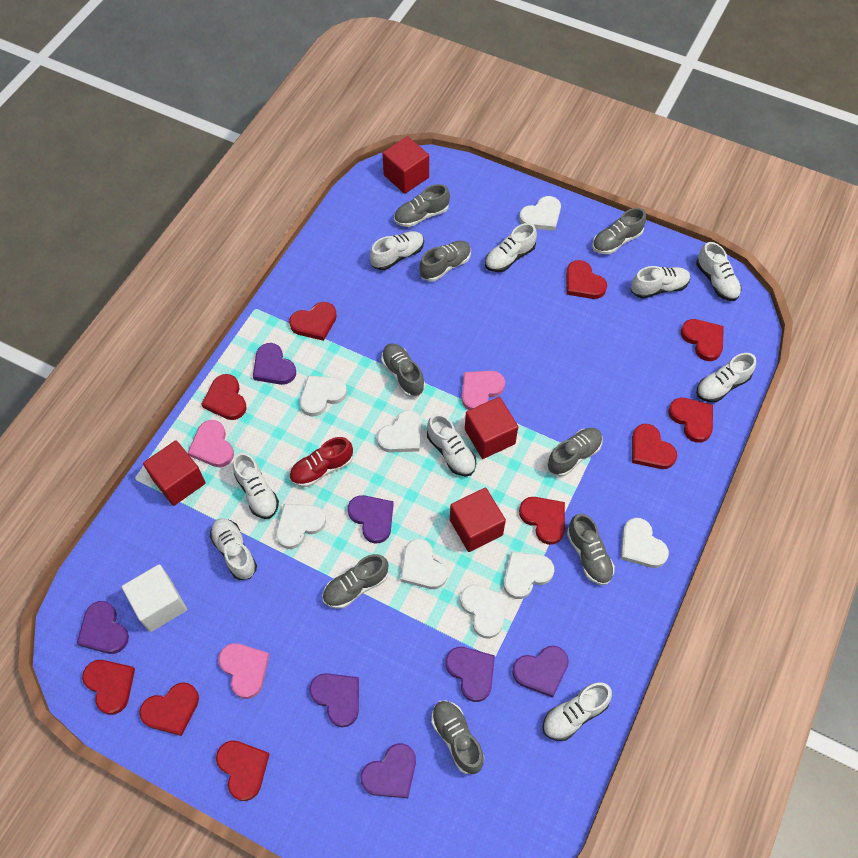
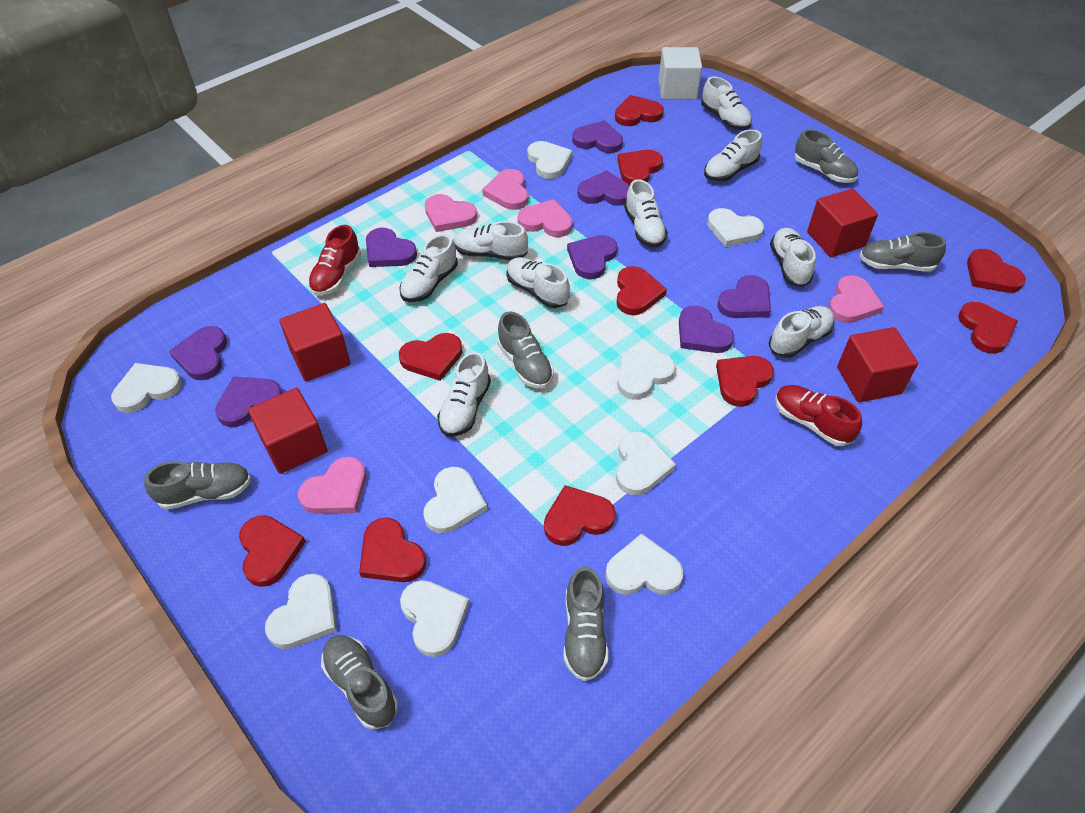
grey shoe: 8 -> 6
pink heart: 3 -> 5
purple heart: 7 -> 8
red shoe: 1 -> 2
white heart: 8 -> 9

